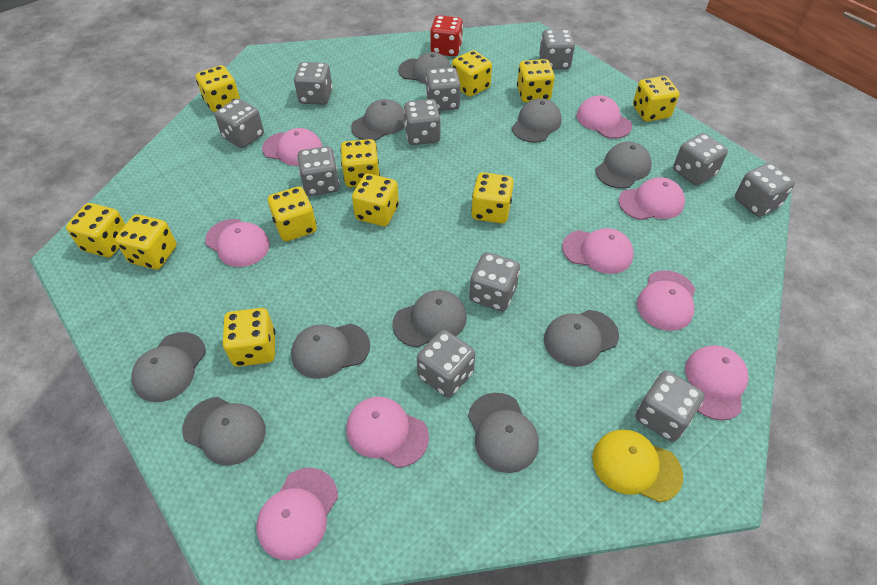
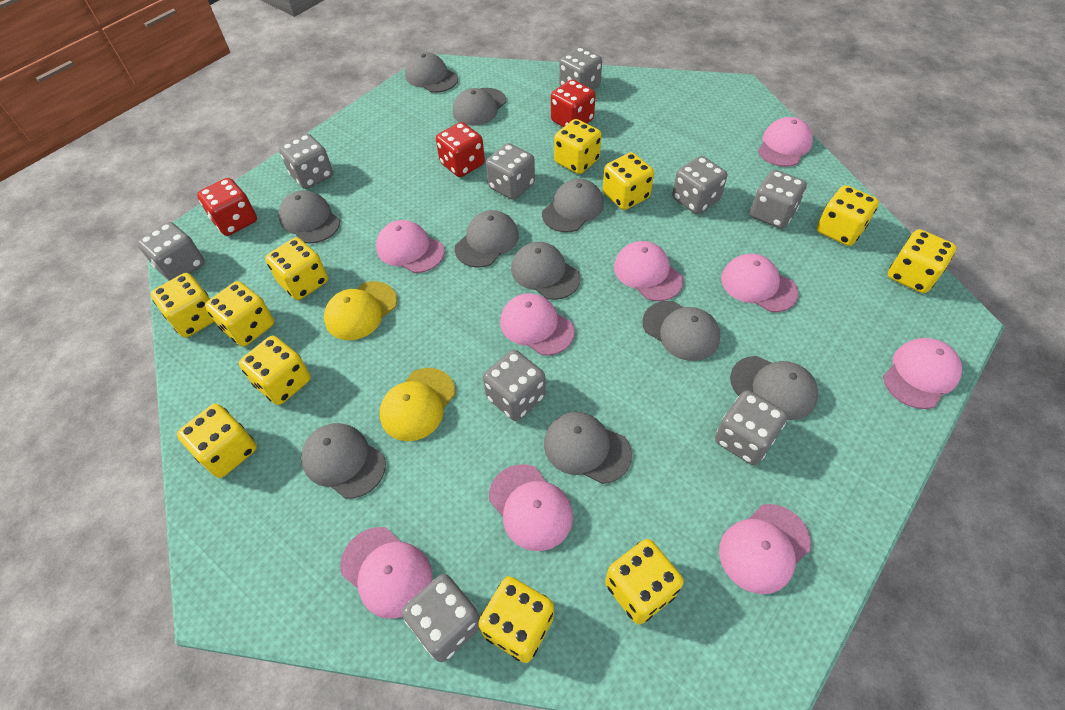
grey dice: 11 -> 9
red dice: 1 -> 3
yellow cap: 1 -> 2

